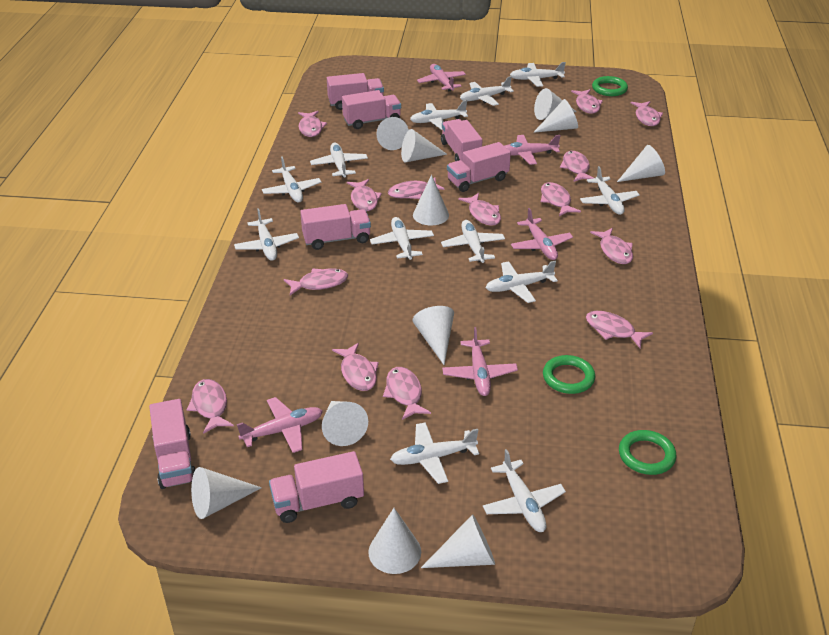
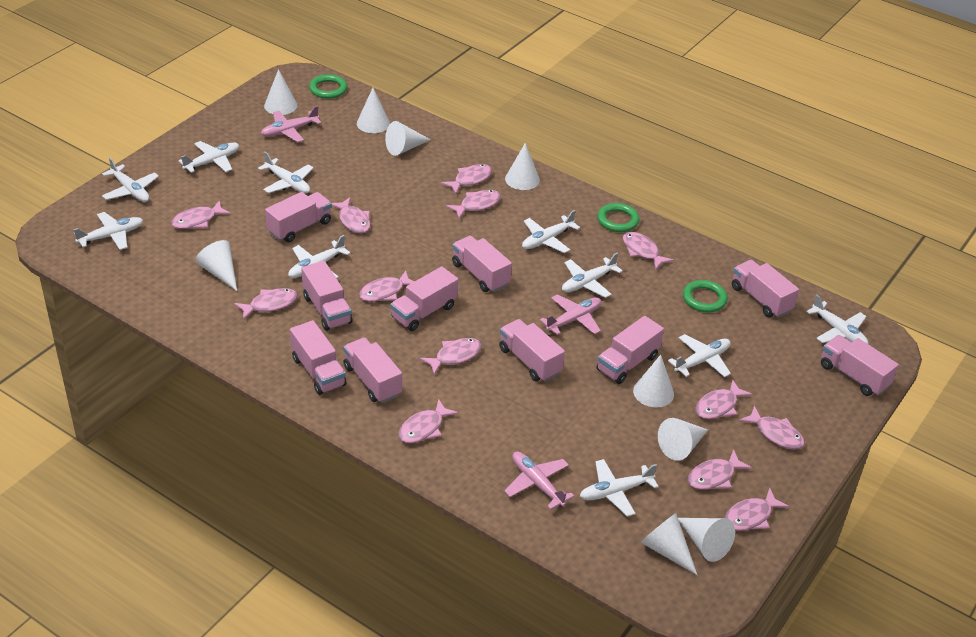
pink fish: 14 -> 13
pink plane: 5 -> 3
pink truck: 7 -> 10
white cone: 11 -> 9
white plane: 12 -> 10

